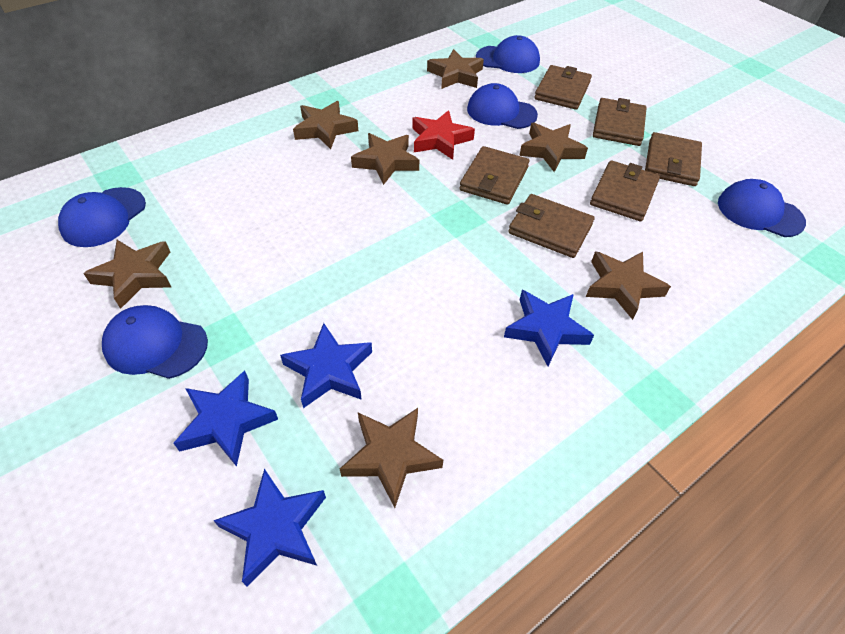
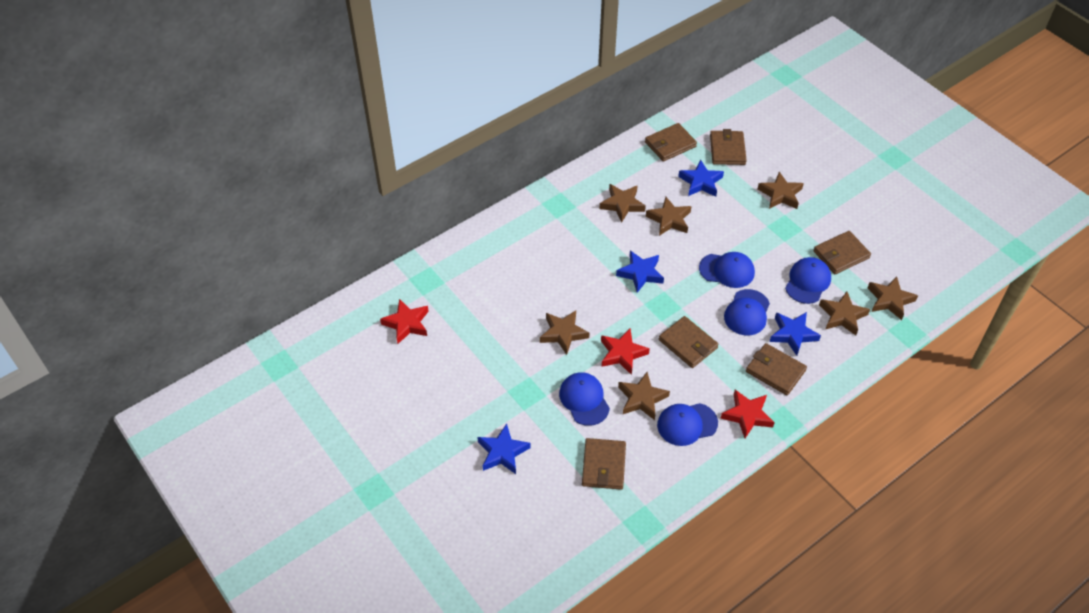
red star: 1 -> 3

